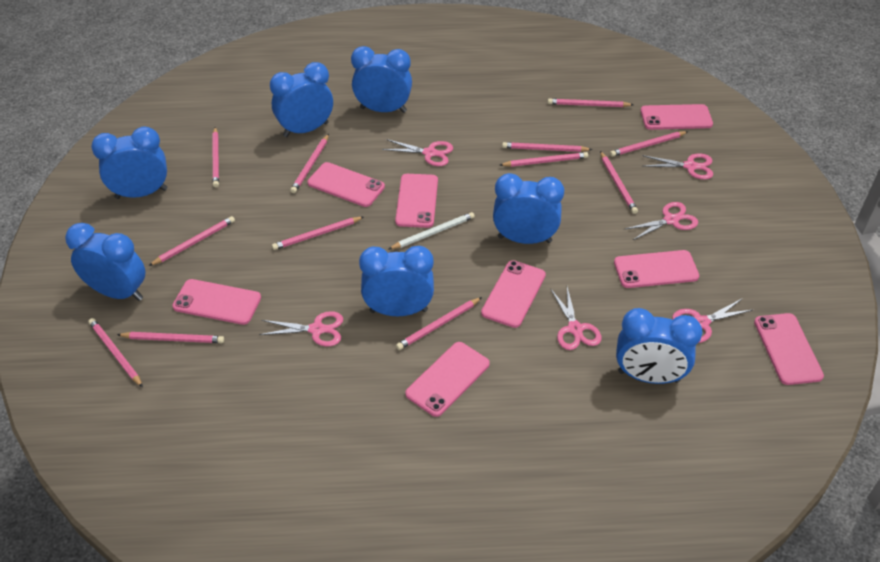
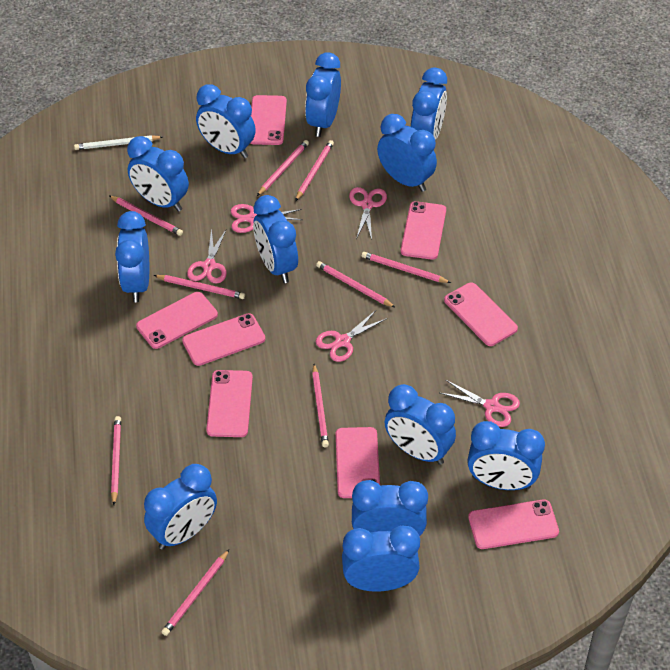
blue clock: 7 -> 12
pink pencil: 12 -> 9
pink scissors: 6 -> 5

